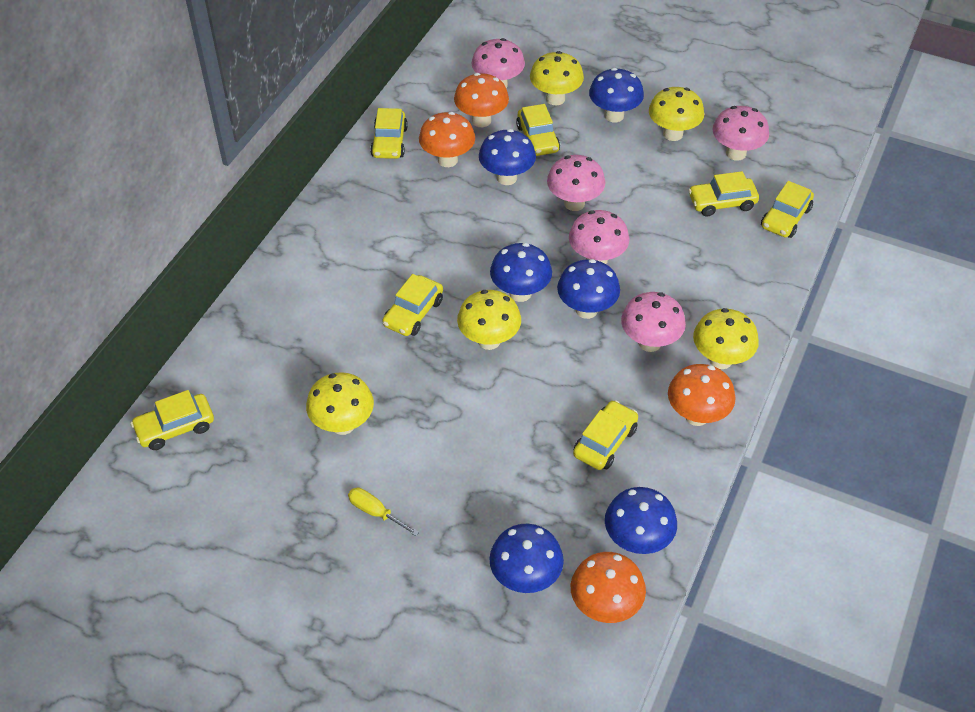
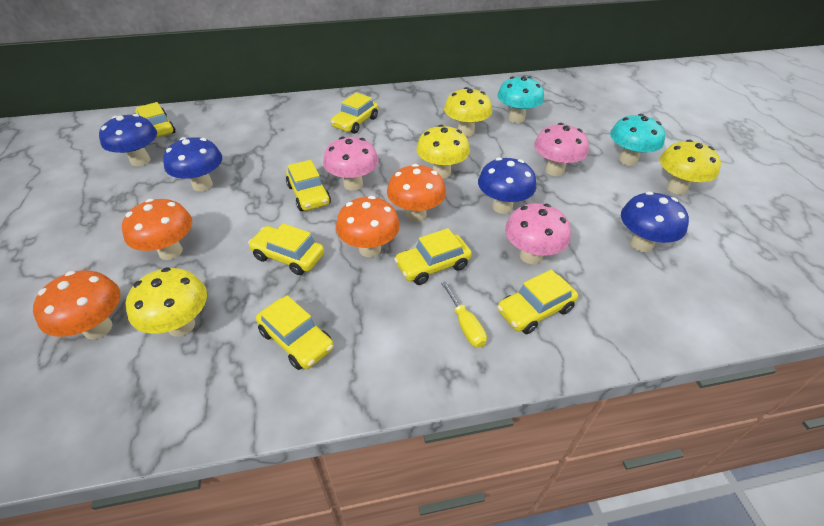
blue mushroom: 6 -> 4
pink mushroom: 5 -> 3
turquoise mushroom: 0 -> 2
yellow mushroom: 5 -> 4

